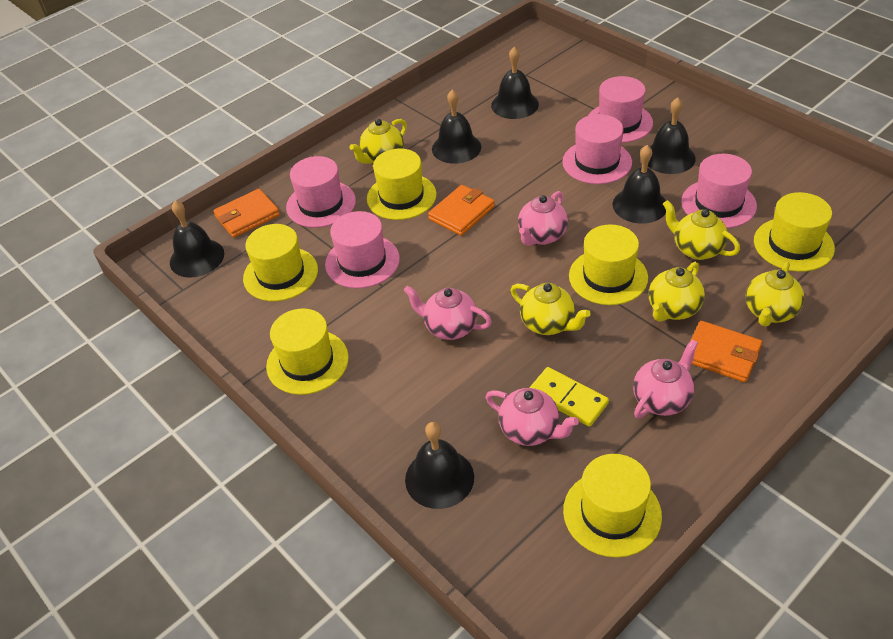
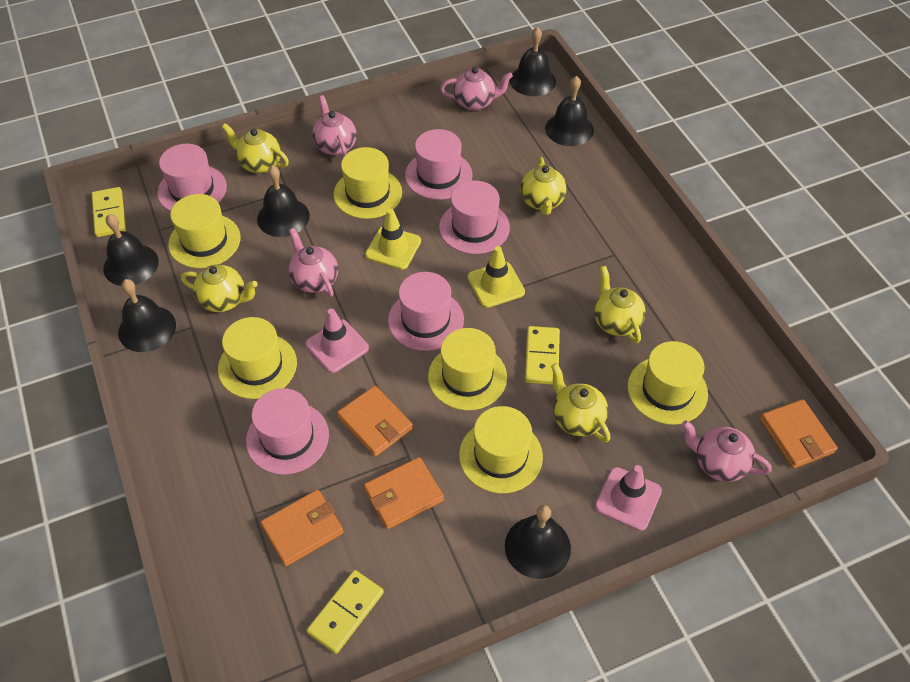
orange wallet: 3 -> 4
pink traffic cone: 0 -> 2
yellow domino: 1 -> 3
yellow traffic cone: 0 -> 2

